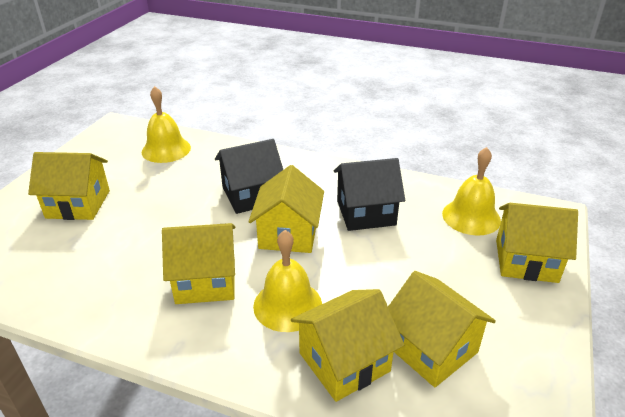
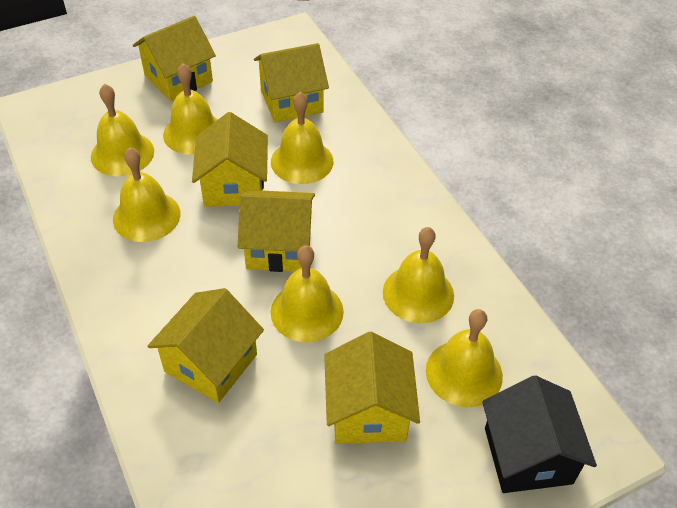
black house: 2 -> 1
yellow bell: 3 -> 7

